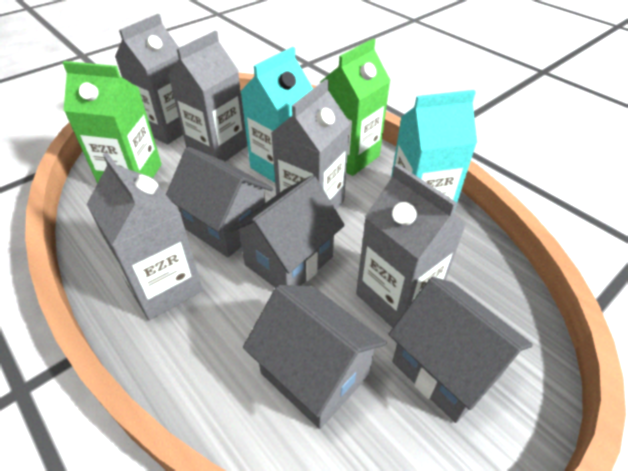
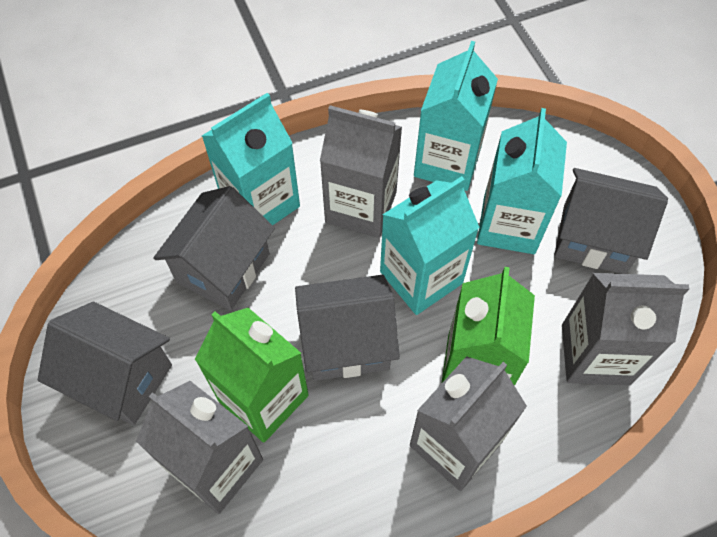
grey carton: 5 -> 4
turquoise carton: 2 -> 4

